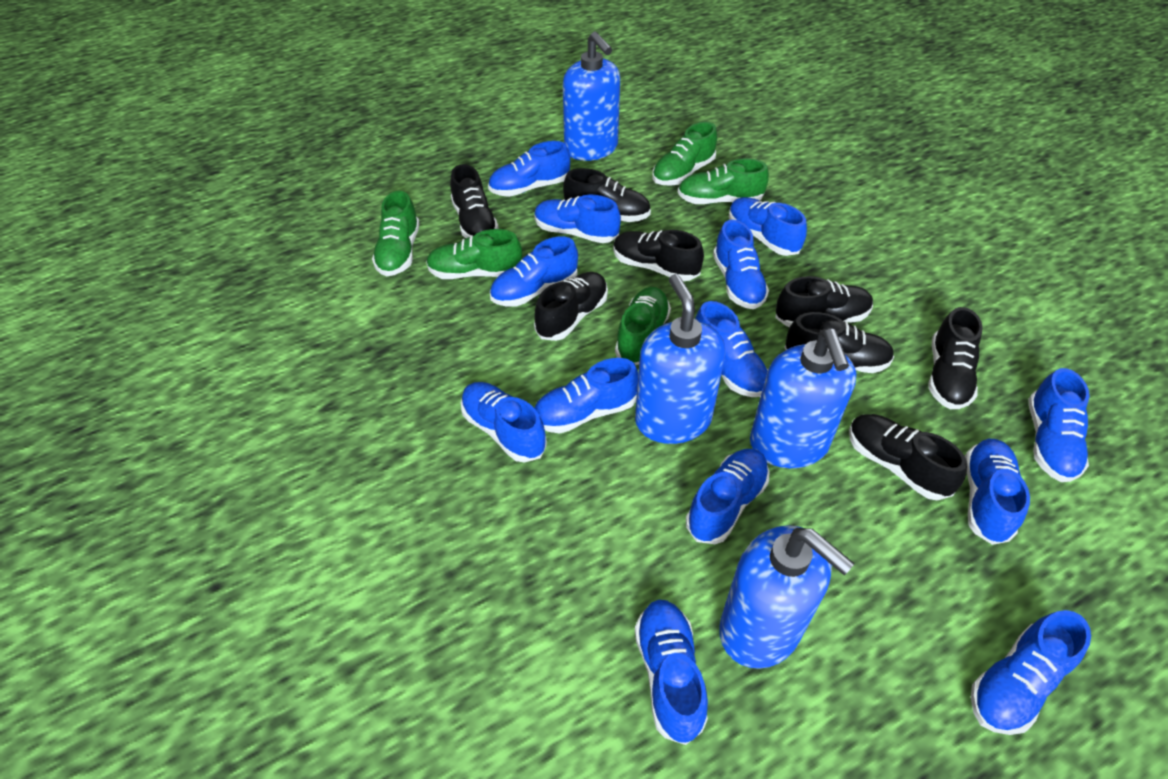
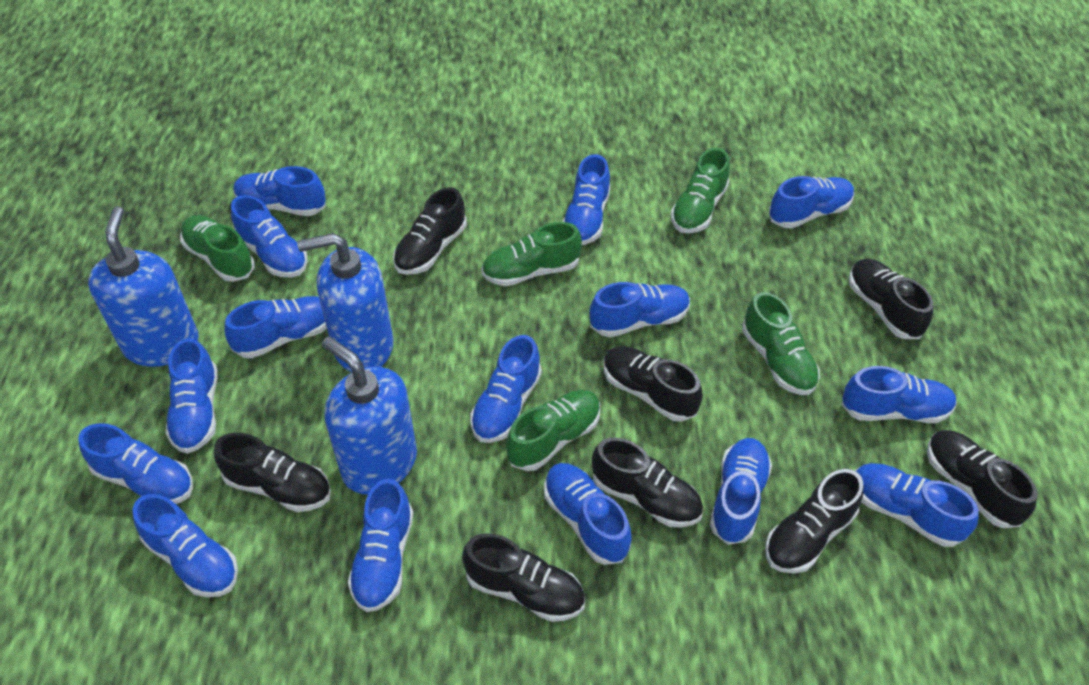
blue shoe: 13 -> 15
blue soap dispenser: 4 -> 3

